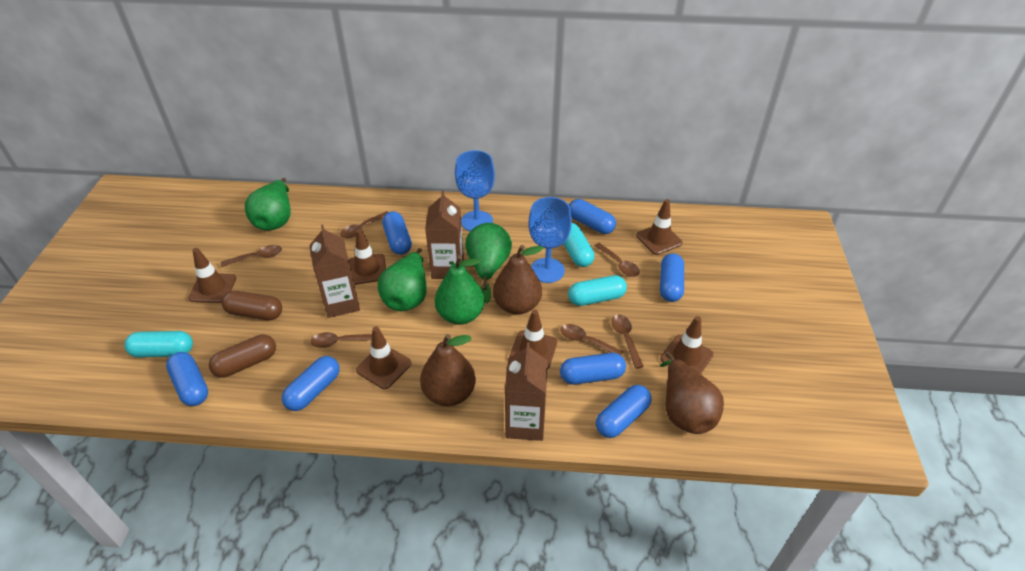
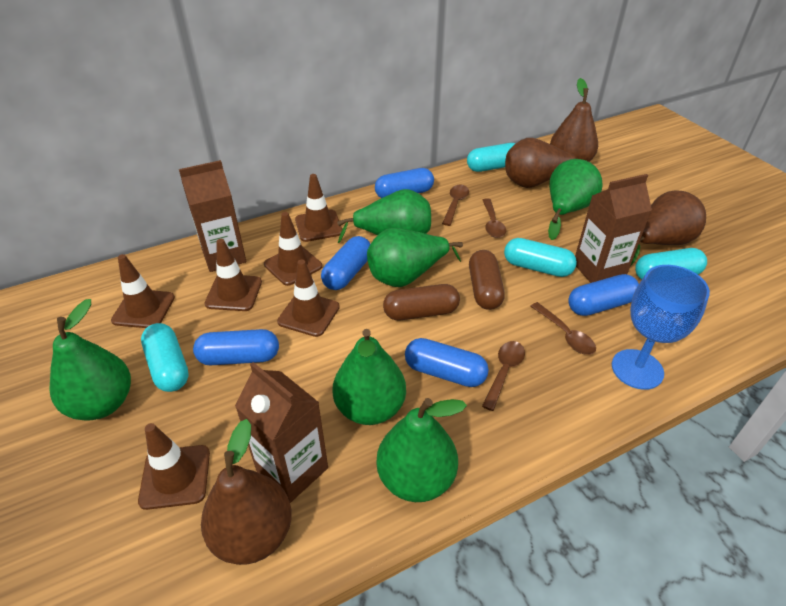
blue capsule: 7 -> 5
blue goblet: 2 -> 1
brown pear: 3 -> 4
brown spoon: 6 -> 4
green pear: 4 -> 6
turquoise capsule: 3 -> 4

